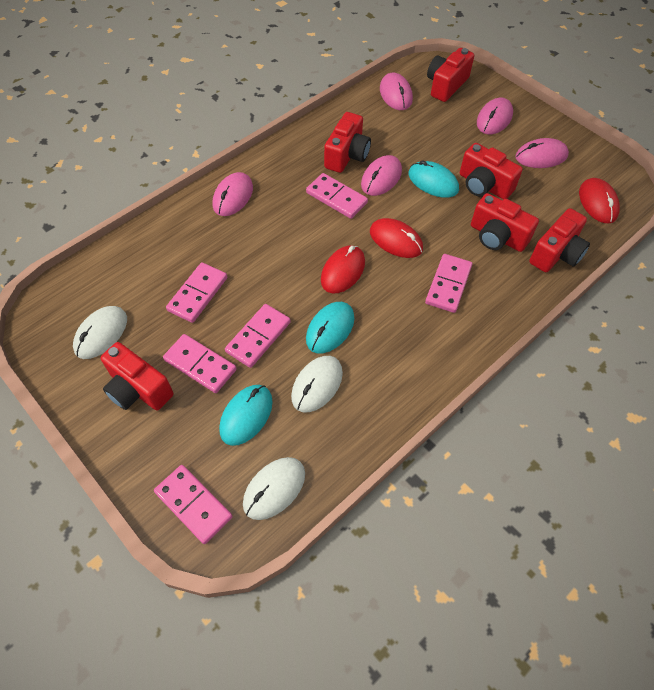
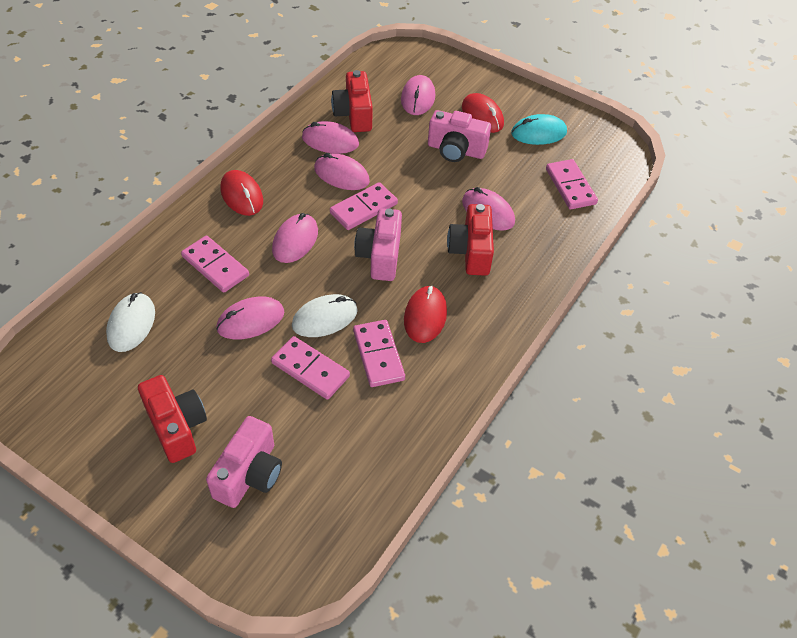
pink camera: 0 -> 3
pink domino: 6 -> 5
pink mouse: 5 -> 6
red camera: 6 -> 3
turquoise mouse: 3 -> 1
white mouse: 3 -> 2

